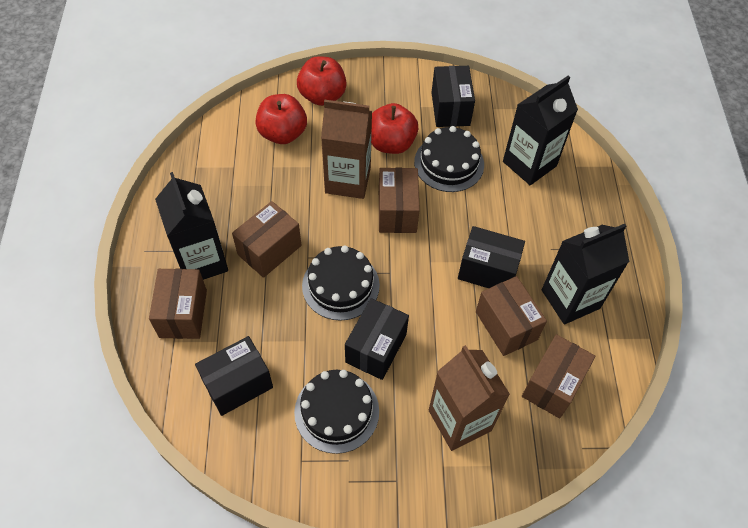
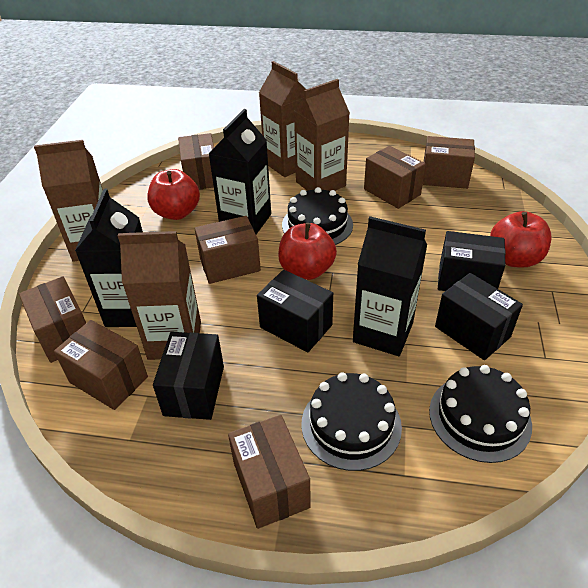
brown box: 5 -> 7
brown carton: 2 -> 4

